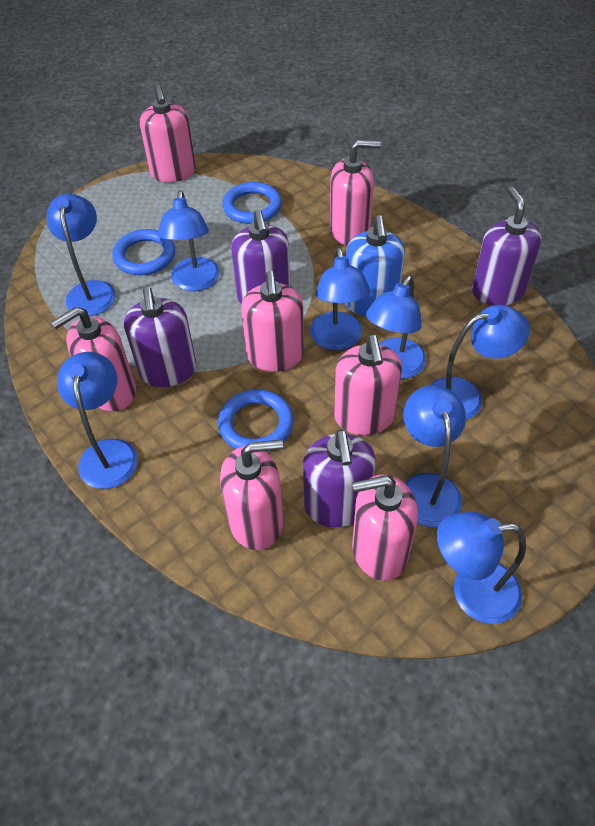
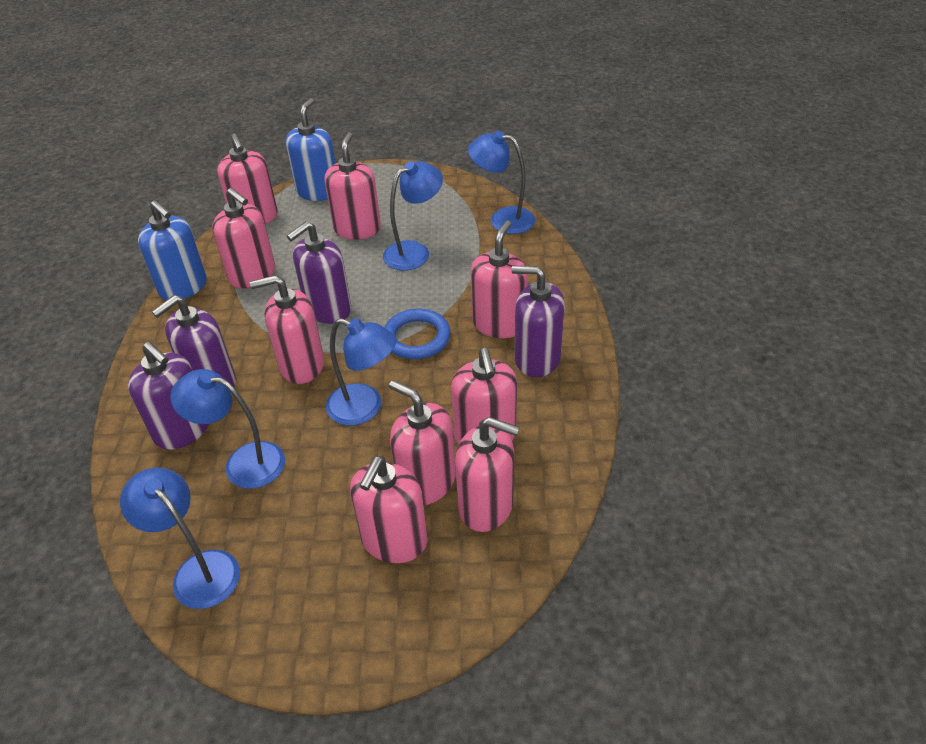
blue lamp: 8 -> 5
blue ring: 3 -> 1
blue soap dispenser: 1 -> 2
pink soap dispenser: 7 -> 9

